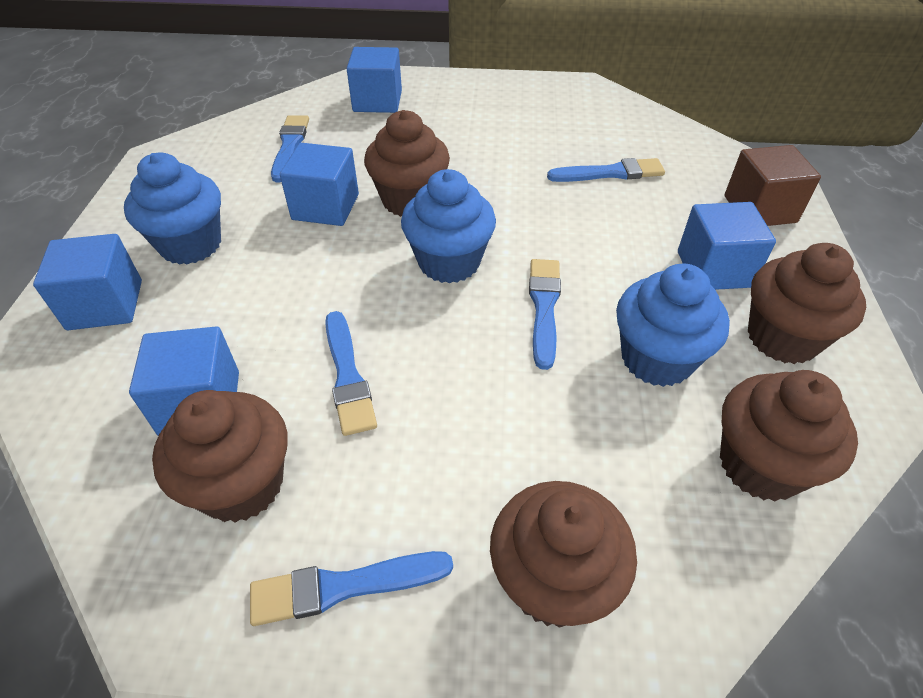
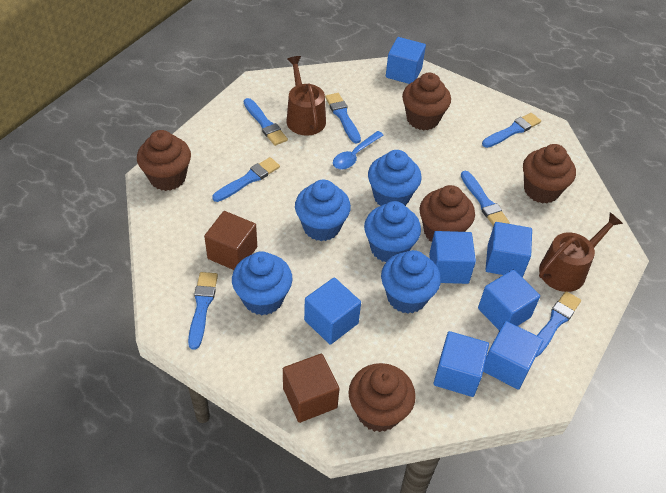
blue brush: 5 -> 7
blue cube: 5 -> 7
blue cupcake: 3 -> 5
blue spoon: 0 -> 1
brown cube: 1 -> 2
brown watering can: 0 -> 2

